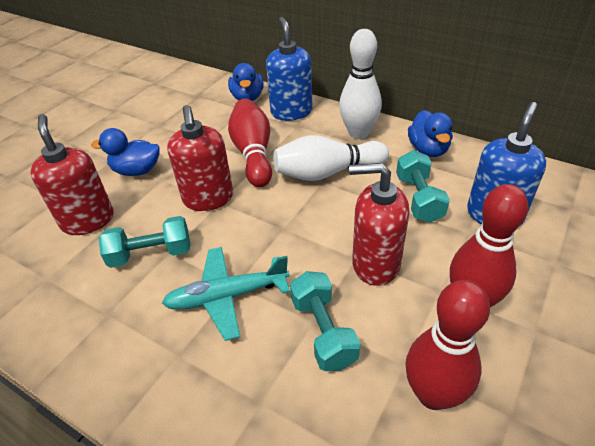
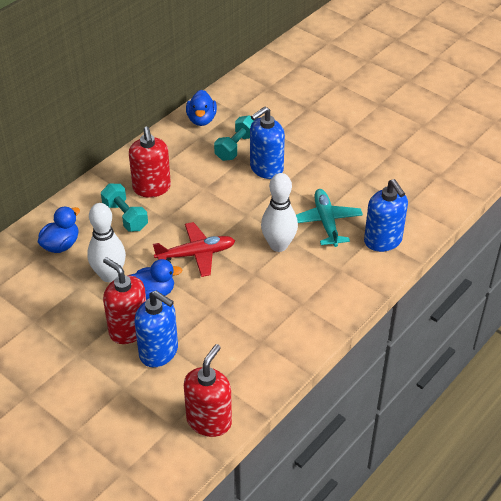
blue soap dispenser: 2 -> 3
red bowling pin: 3 -> 0
red plane: 0 -> 1
turquoise dumbbell: 3 -> 2

